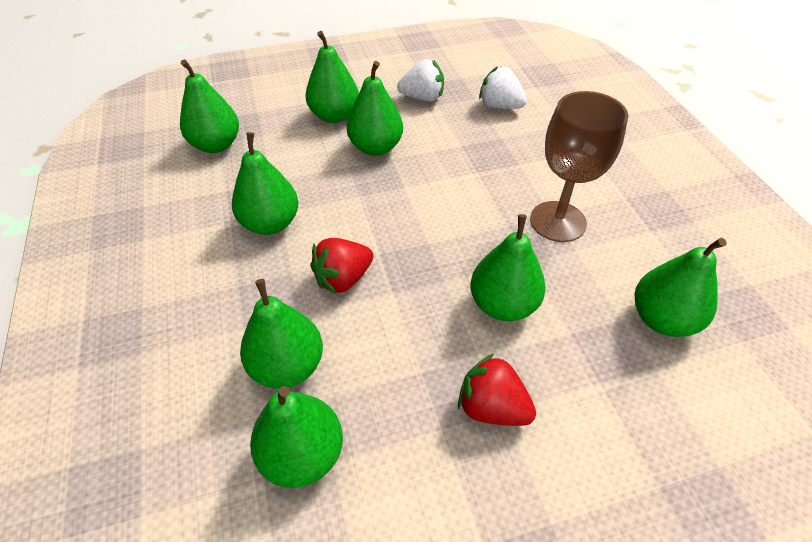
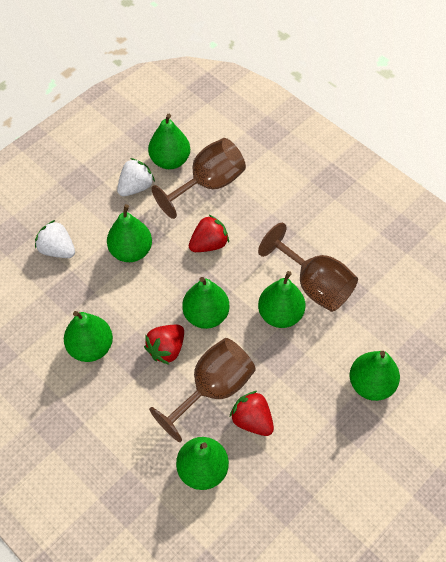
brown goblet: 1 -> 3
green pear: 8 -> 7
red strawberry: 2 -> 3

